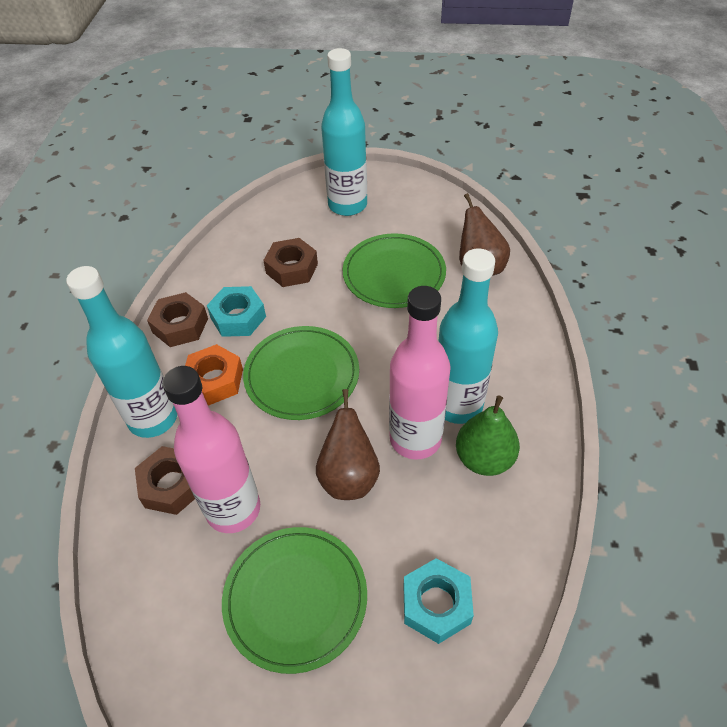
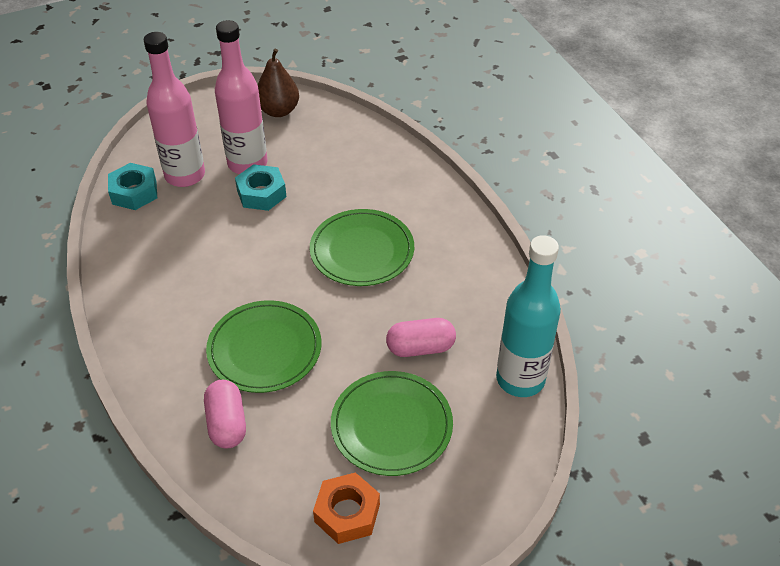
brown nut: 3 -> 0
brown pear: 2 -> 1
green pear: 1 -> 0
pink capsule: 0 -> 2
turquoise bottle: 3 -> 1

